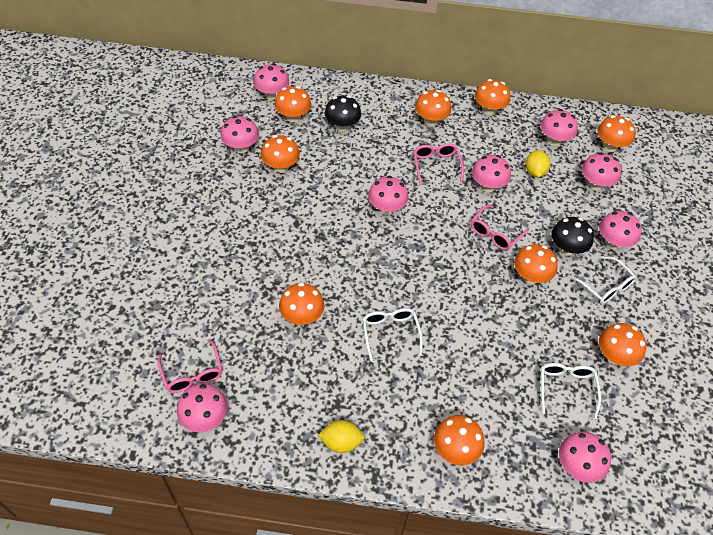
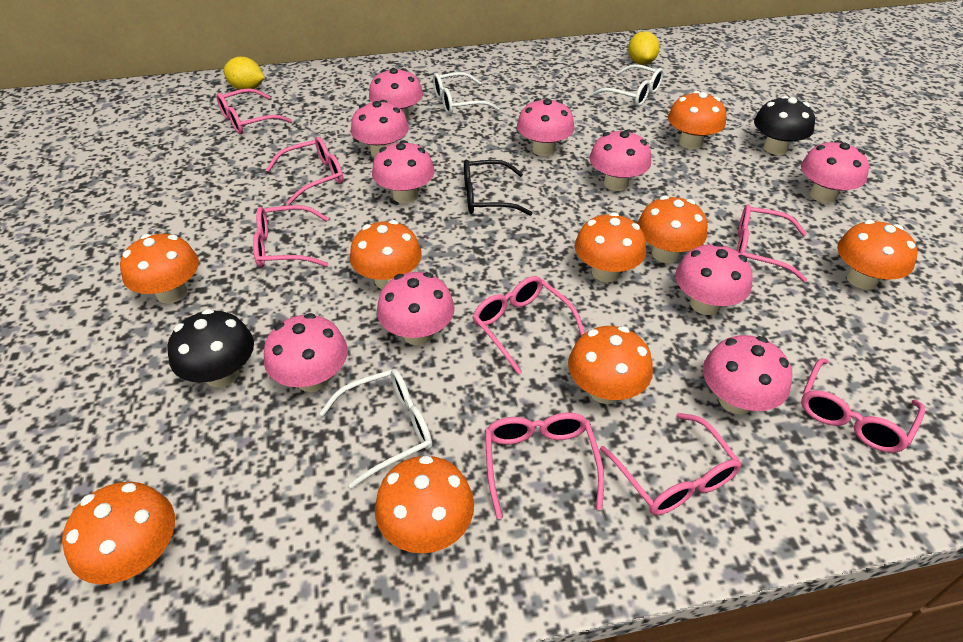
black glasses: 0 -> 1
pink glasses: 3 -> 8
pink mushroom: 9 -> 10

